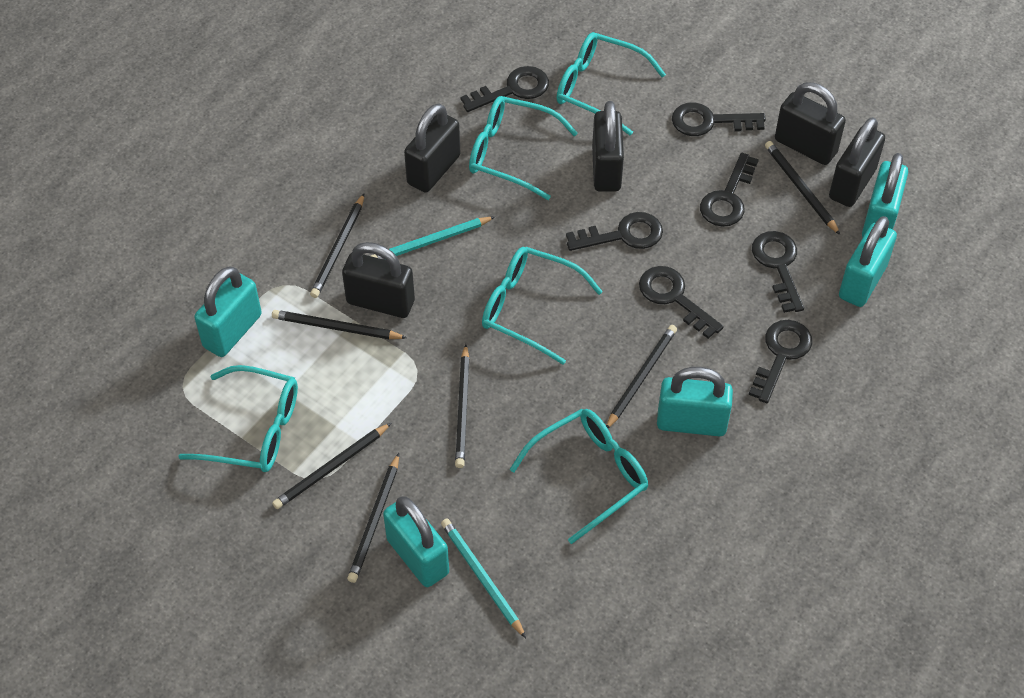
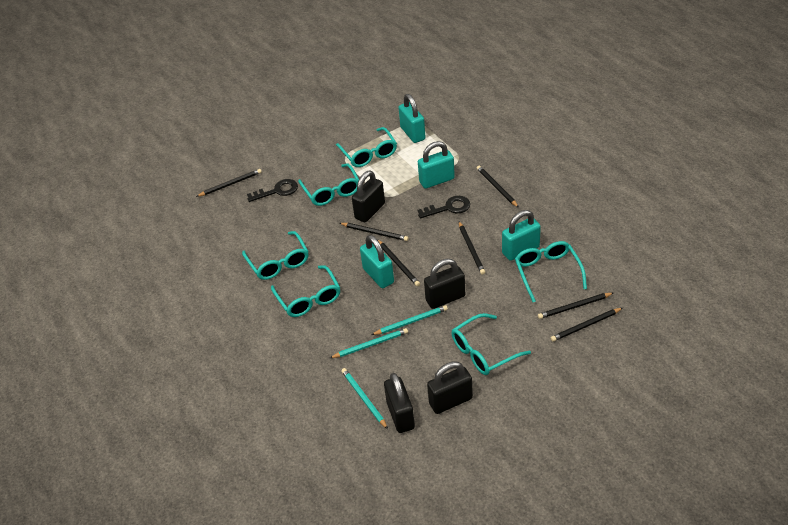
black key: 7 -> 2
black padlock: 5 -> 4
turquoise glasses: 5 -> 6
turquoise padlock: 5 -> 4
turquoise pencil: 2 -> 3

